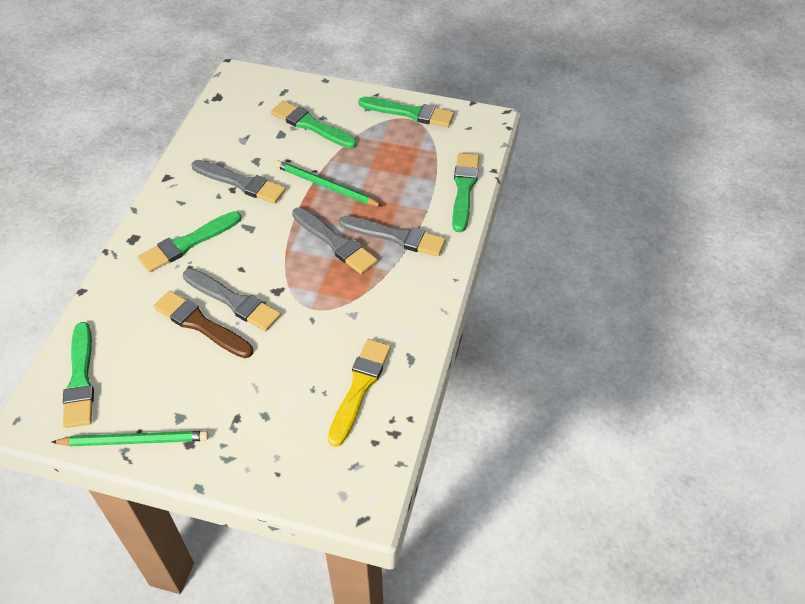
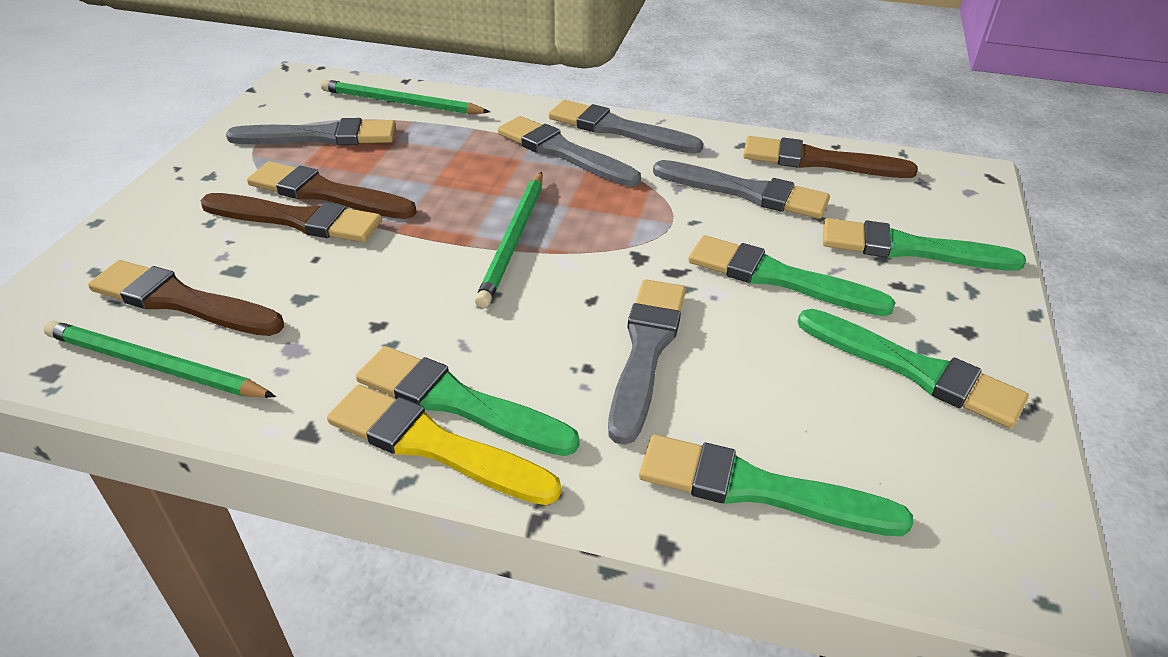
brown brush: 1 -> 4
green pencil: 2 -> 3
grey brush: 4 -> 5

